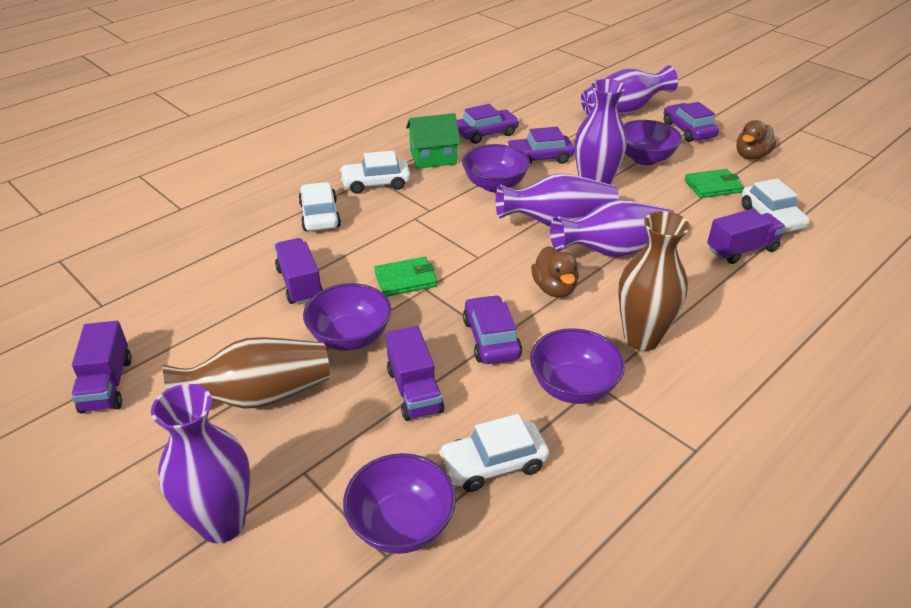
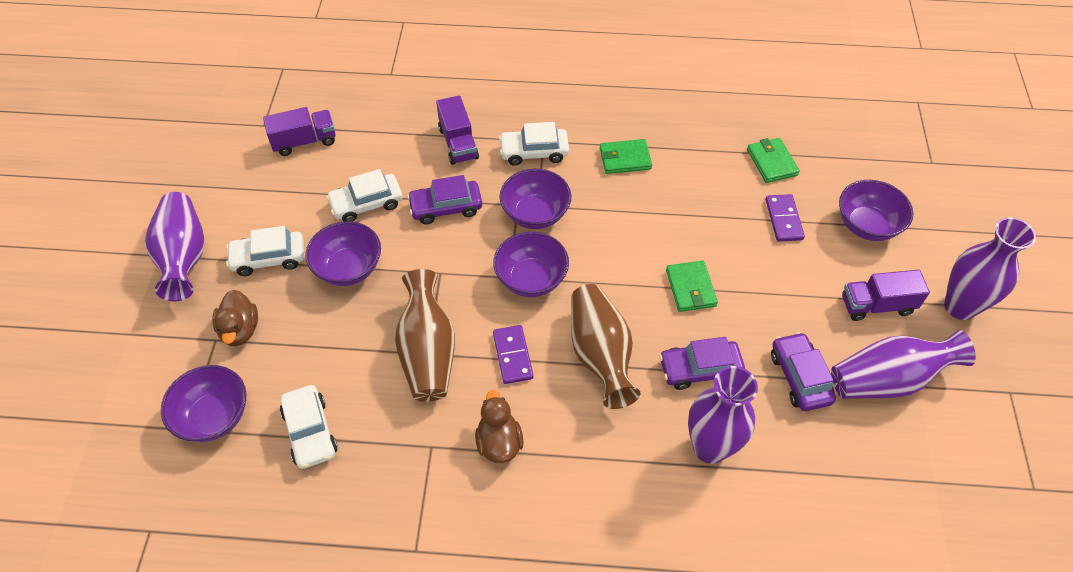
green house: 1 -> 0
green wallet: 2 -> 3
purple car: 4 -> 3
purple domino: 0 -> 2
purple truck: 4 -> 3
purple vase: 5 -> 4

